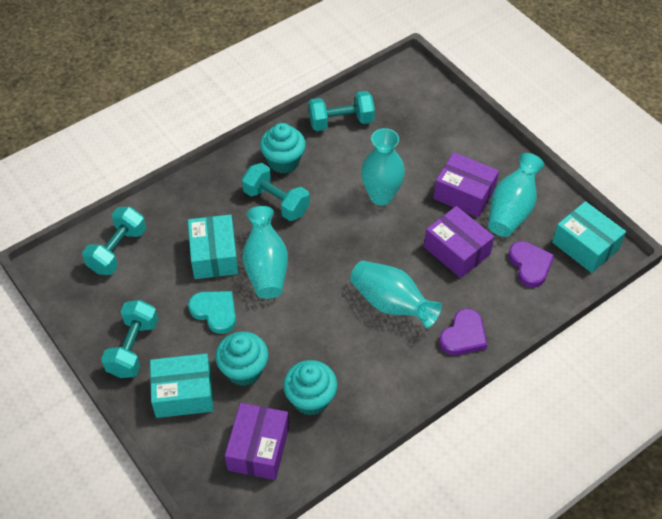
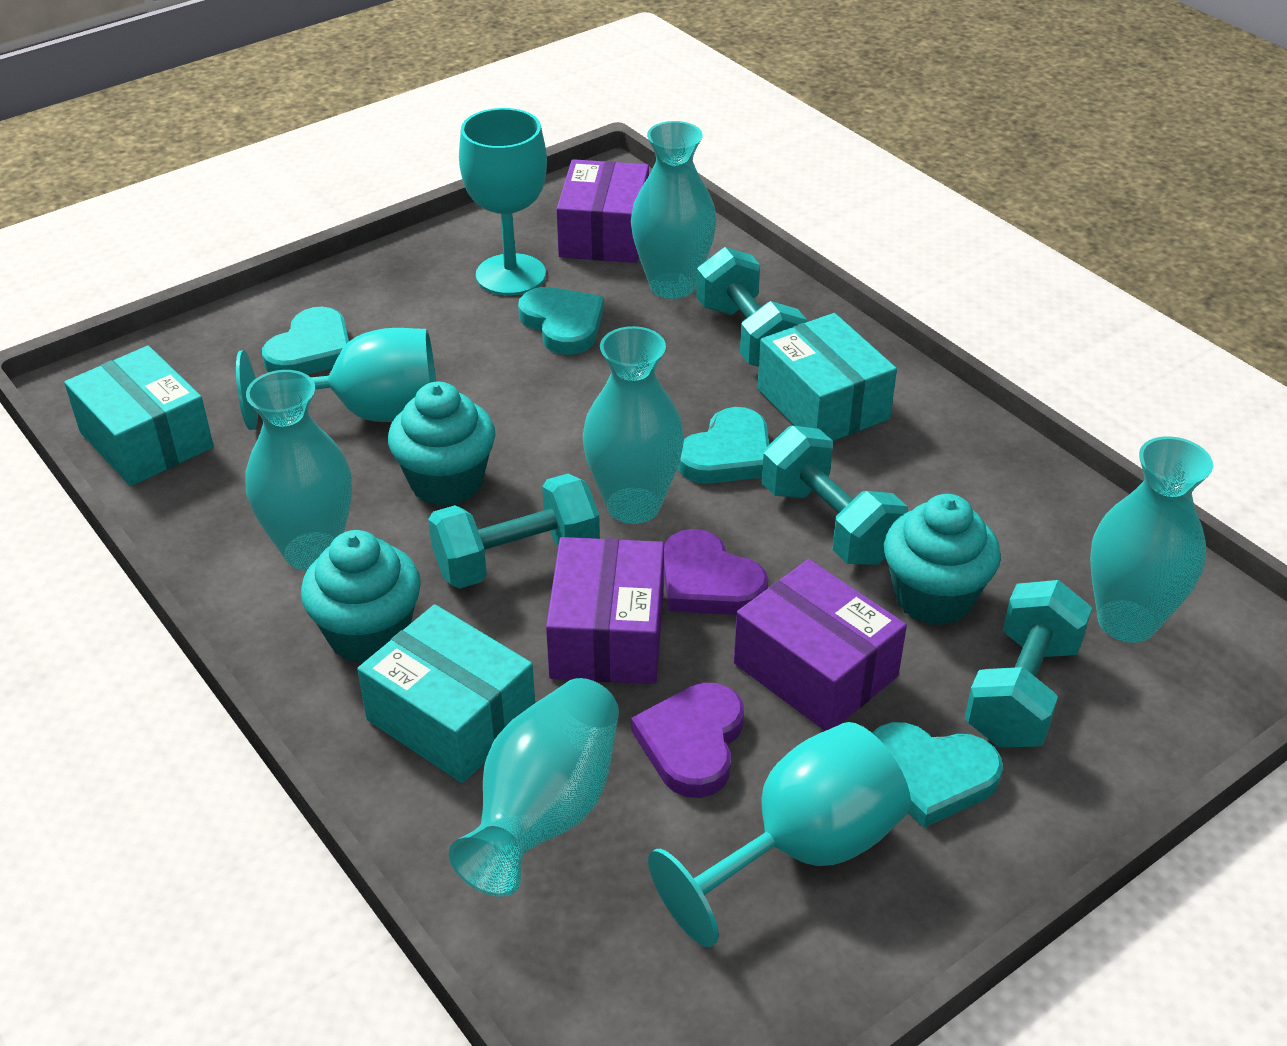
turquoise goblet: 0 -> 3
turquoise heart: 1 -> 4
turquoise vase: 4 -> 5

